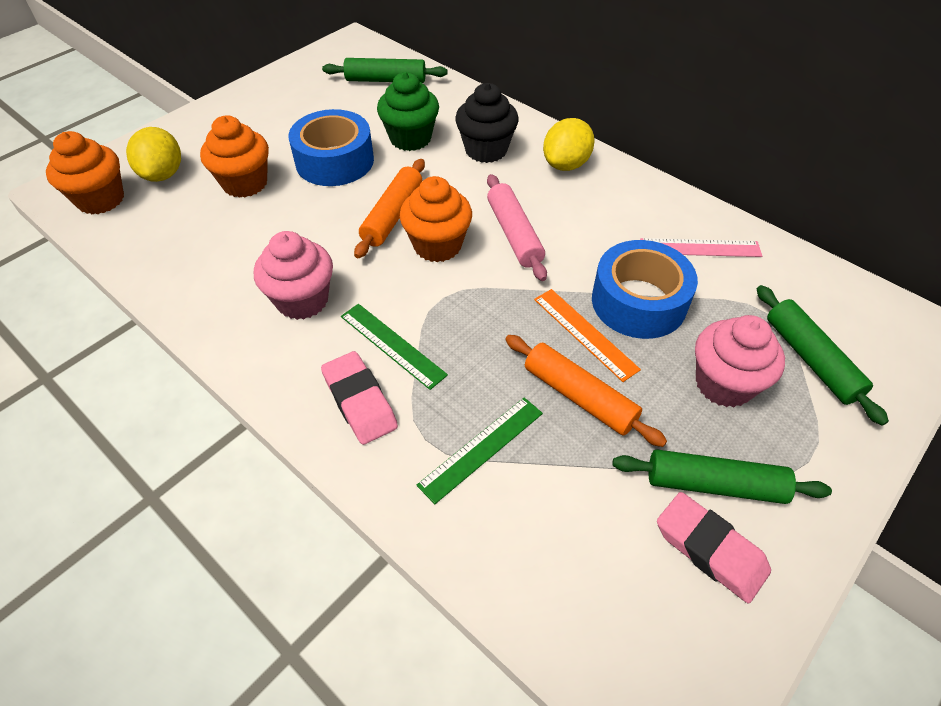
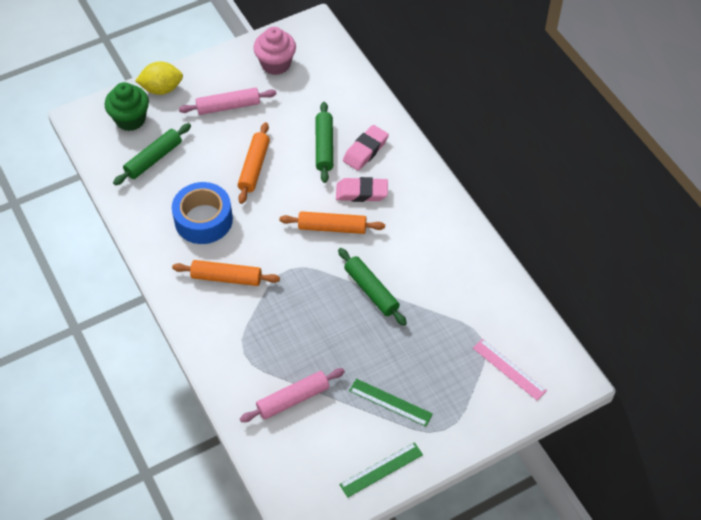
black cupcake: 1 -> 0
blue tape: 2 -> 1
orange cupcake: 3 -> 0
orange rolling pin: 2 -> 3
orange ruler: 1 -> 0
pink cupcake: 2 -> 1
pink rolling pin: 1 -> 2
yellow lemon: 2 -> 1

